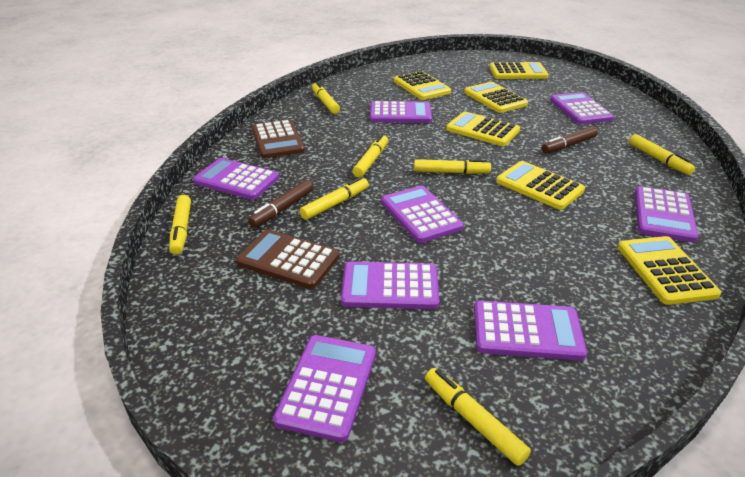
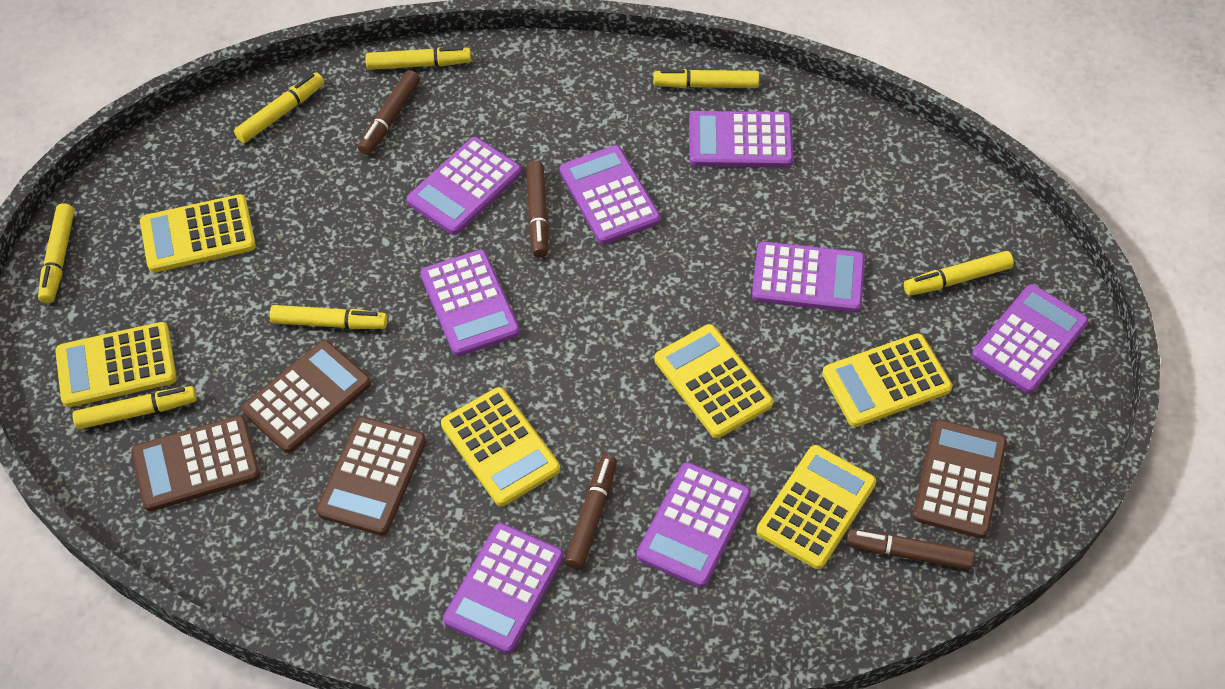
brown calculator: 2 -> 4
brown marker: 2 -> 4

